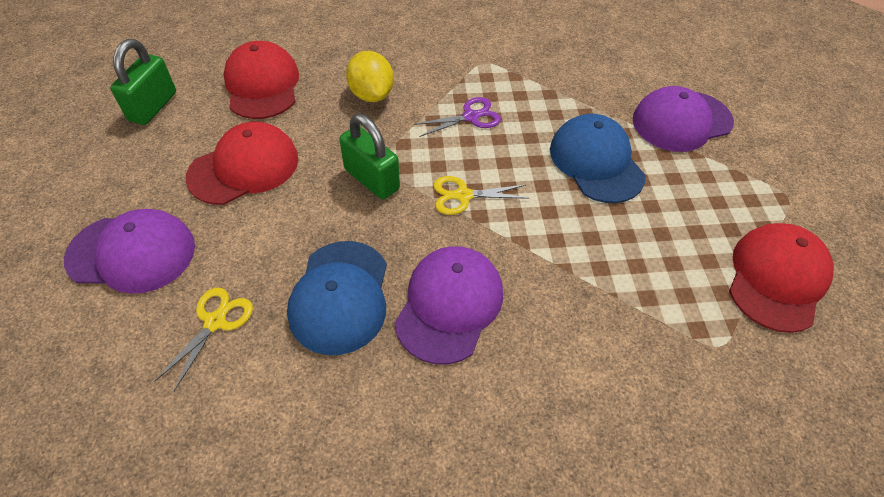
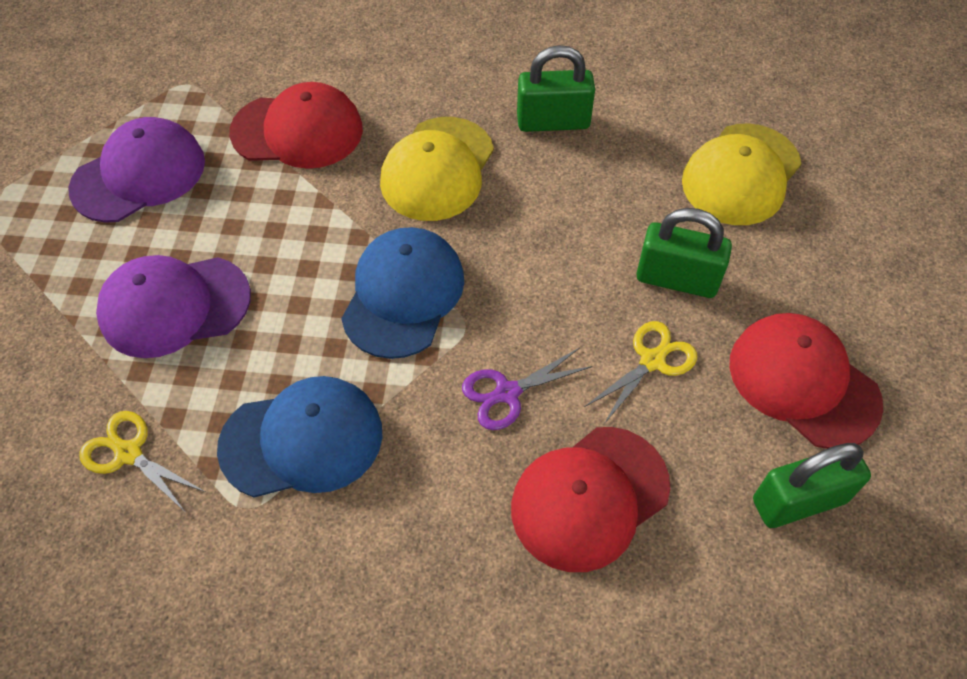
green padlock: 2 -> 3
purple cap: 3 -> 2
yellow cap: 0 -> 2
yellow lemon: 1 -> 0

